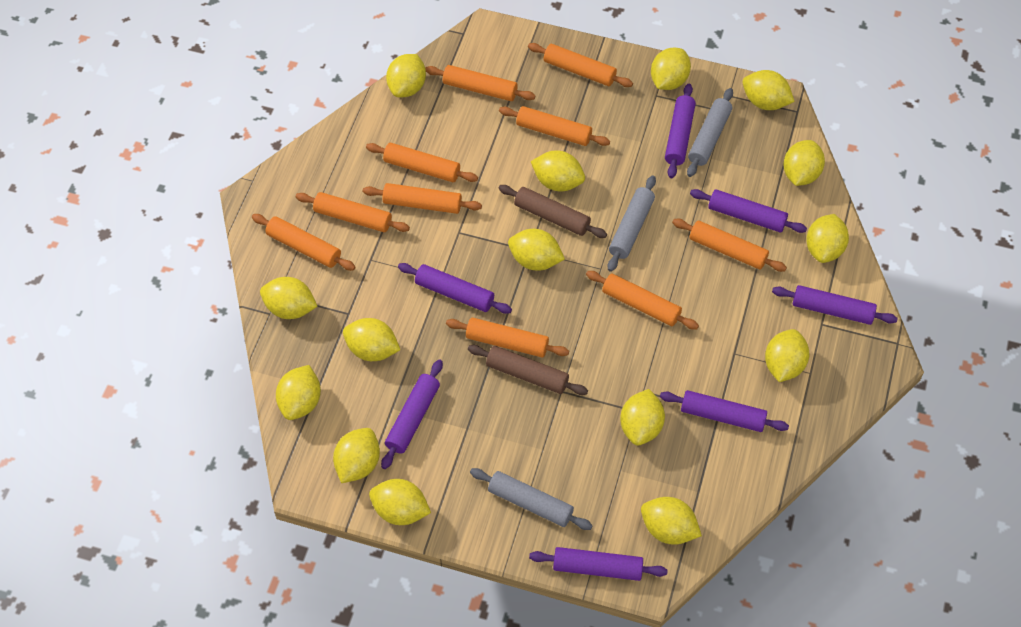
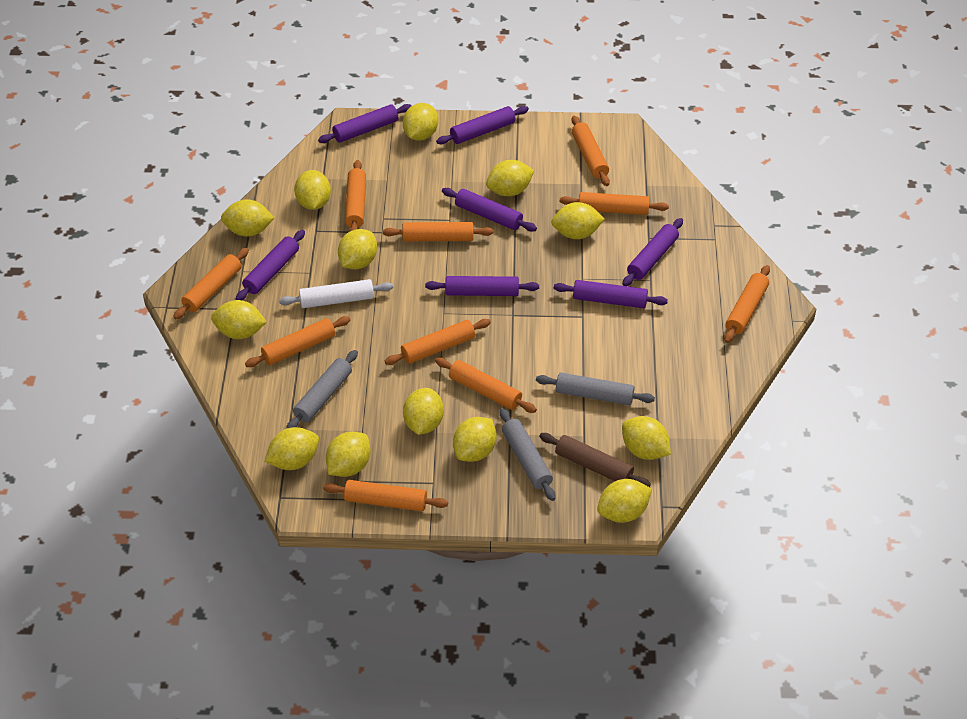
brown rolling pin: 2 -> 1
white rolling pin: 0 -> 1
yellow lemon: 15 -> 13

